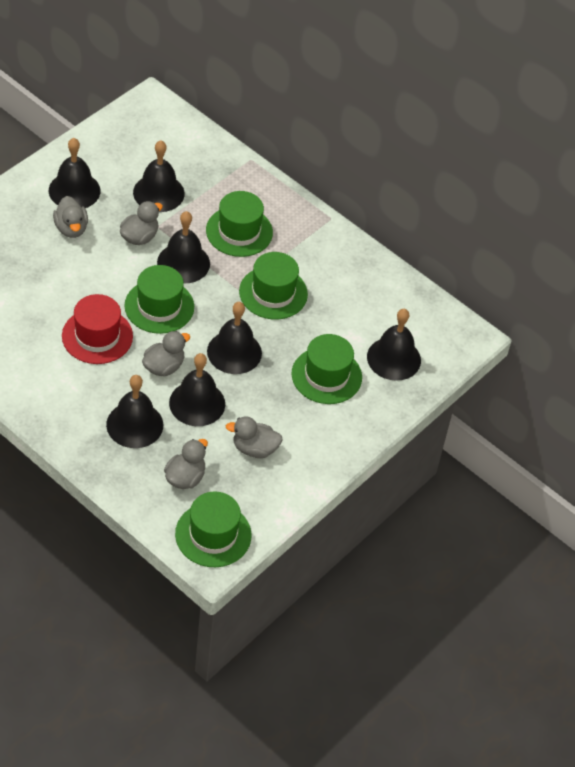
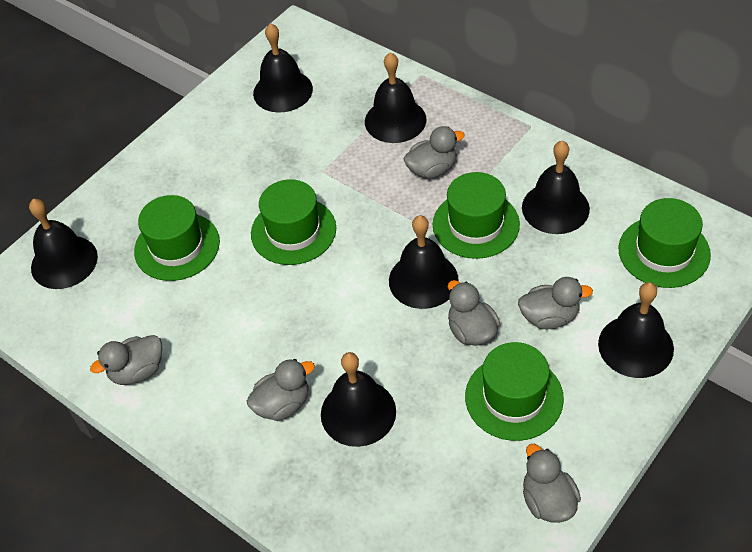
grey duck: 5 -> 6
red hat: 1 -> 0

